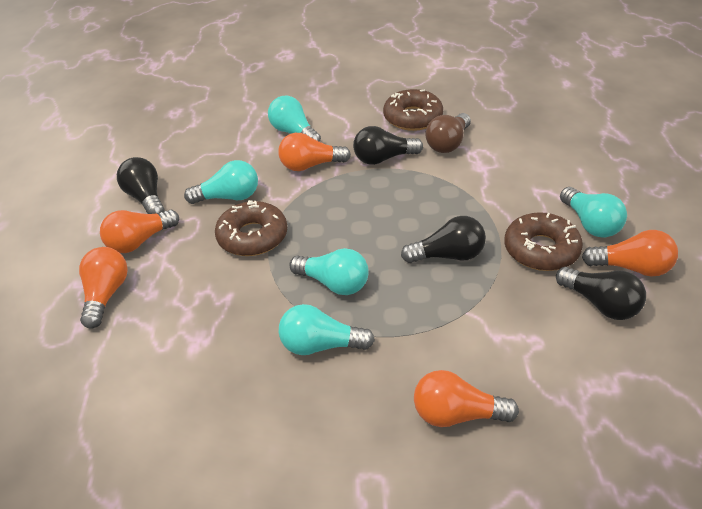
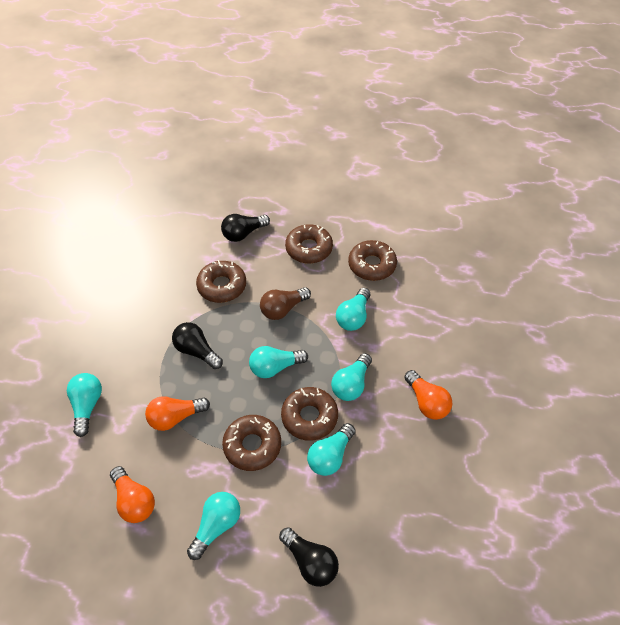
black light bulb: 4 -> 3
brown donut: 3 -> 5
orange light bulb: 5 -> 3
turquoise light bulb: 5 -> 6

